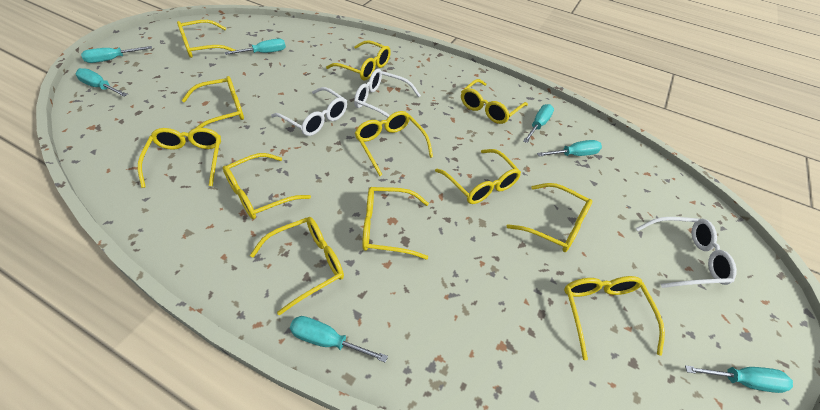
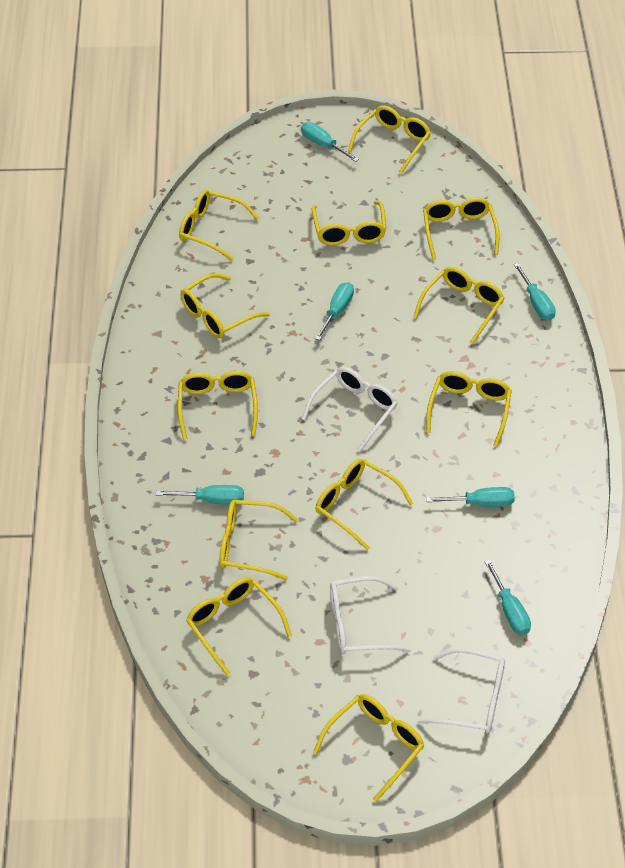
turquoise screwdriver: 7 -> 6

